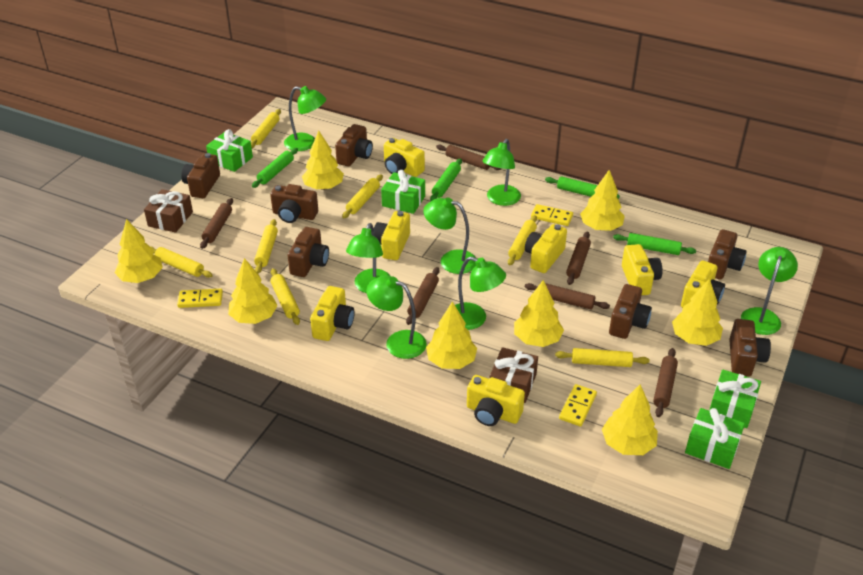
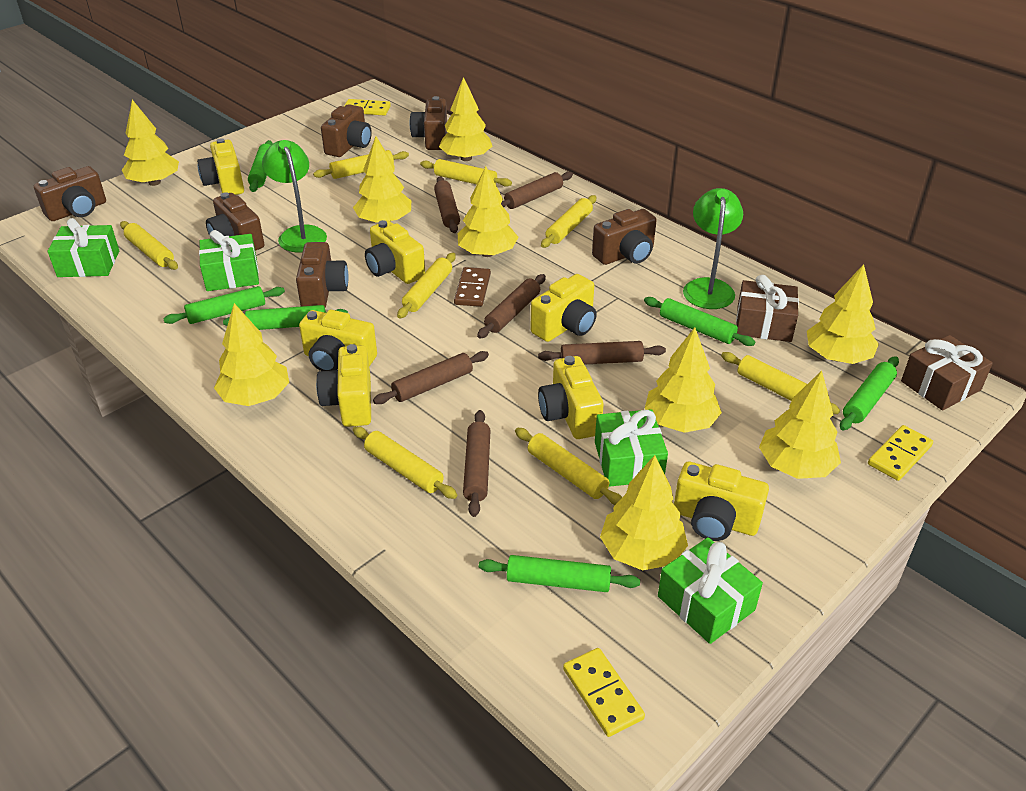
brown camera: 7 -> 6
brown domino: 0 -> 1
green lamp: 7 -> 2
green rolling pin: 4 -> 6
yellow rolling pin: 7 -> 8
yellow tree: 8 -> 9

